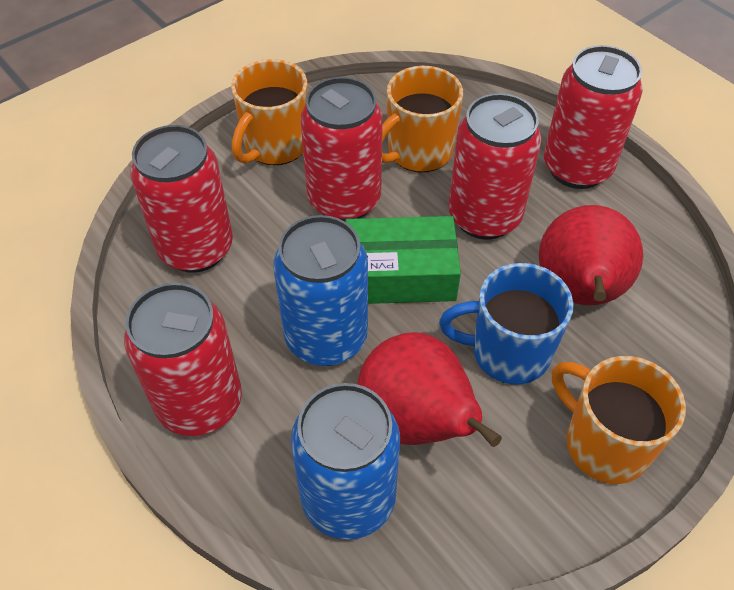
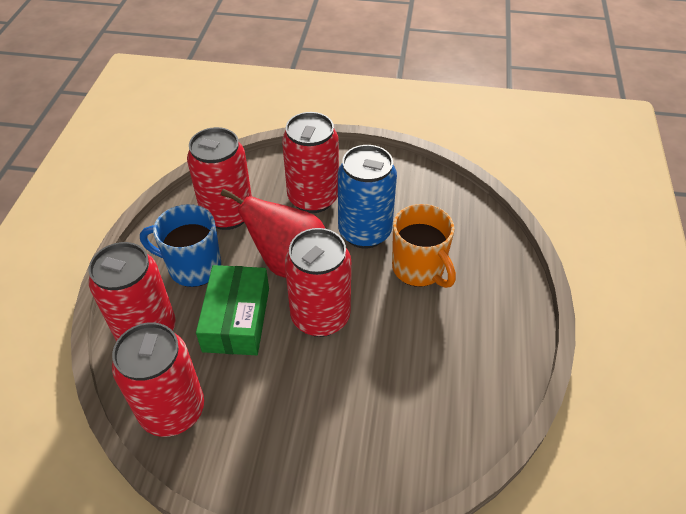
blue can: 2 -> 1
orange mug: 3 -> 1
red pear: 2 -> 1

